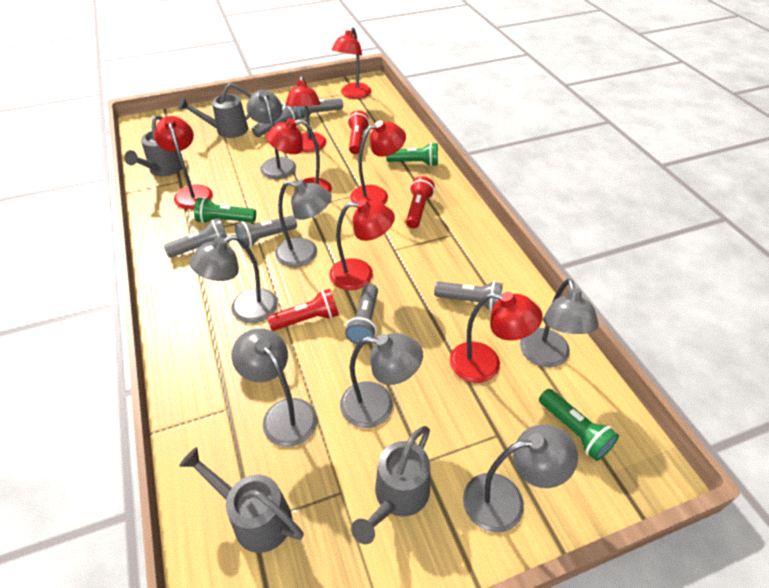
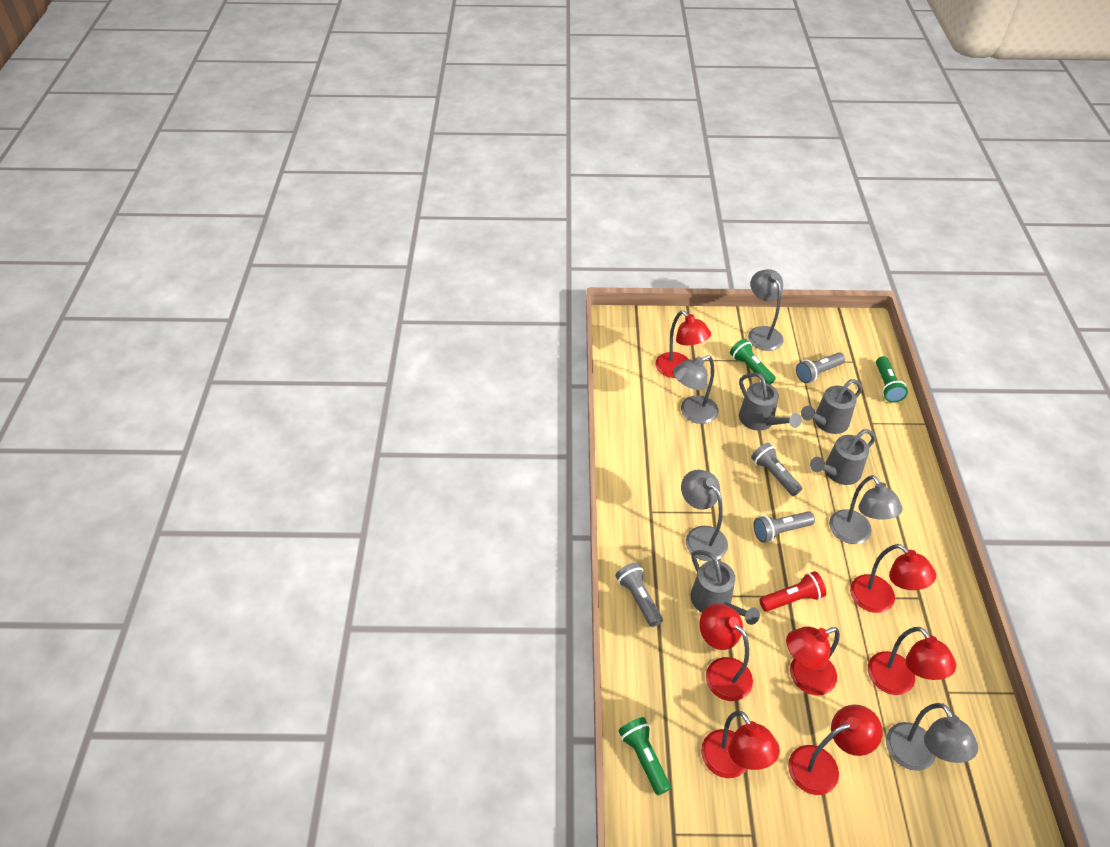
grey flashlight: 6 -> 4
grey lamp: 7 -> 5
red flashlight: 3 -> 1

